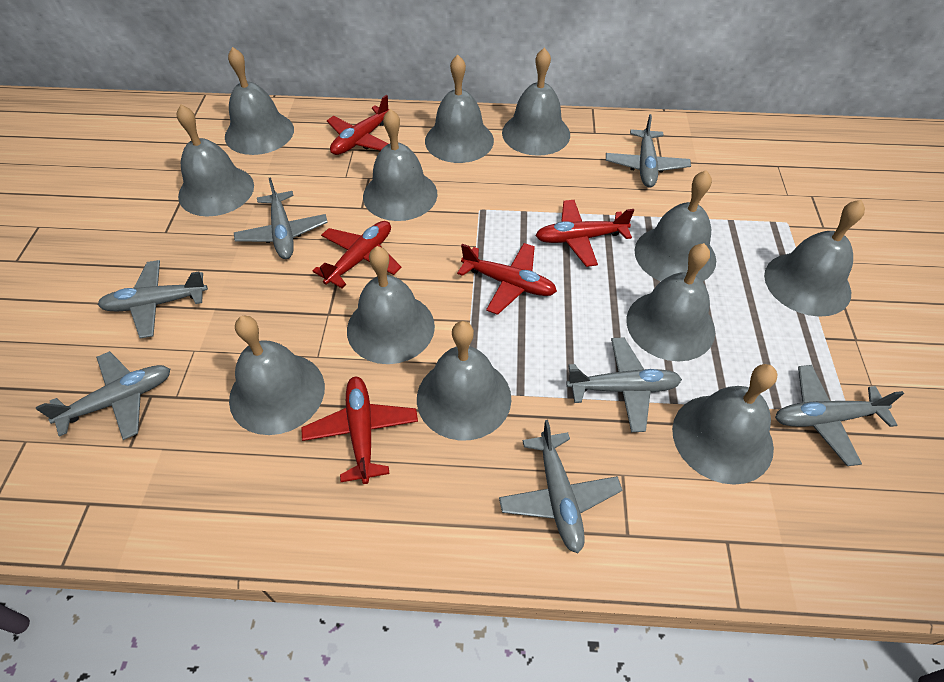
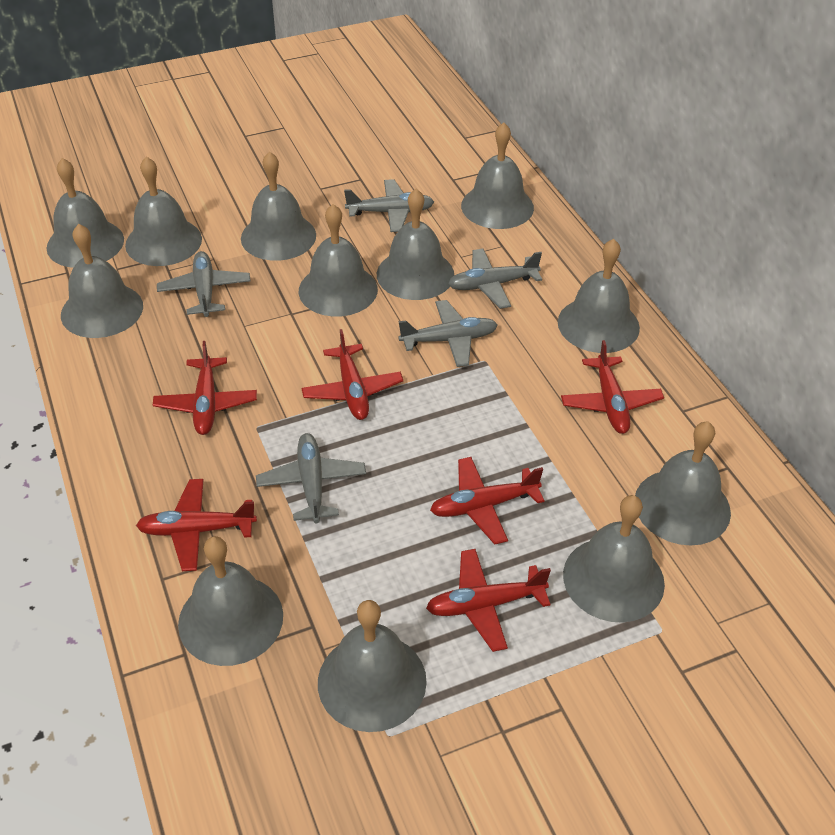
grey plane: 7 -> 5
red plane: 5 -> 6

